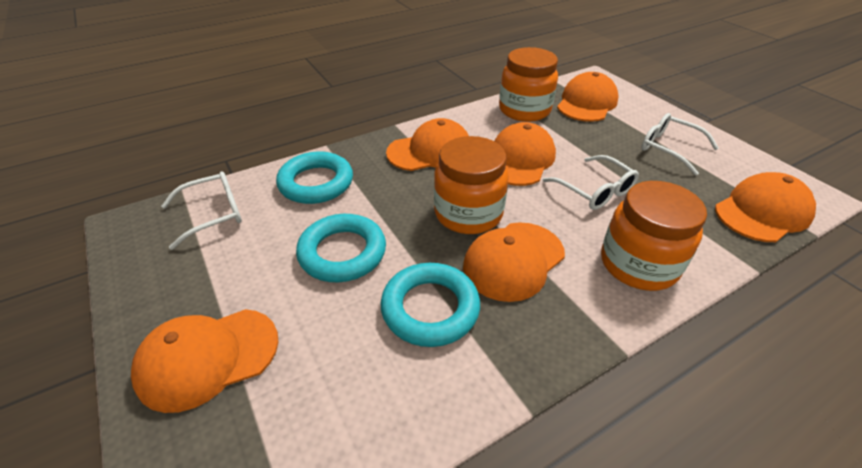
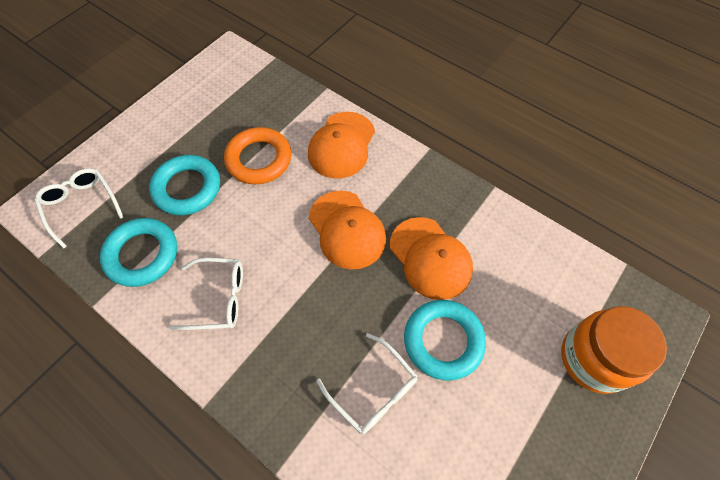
orange cap: 6 -> 3
orange jar: 3 -> 1
orange ring: 0 -> 1

